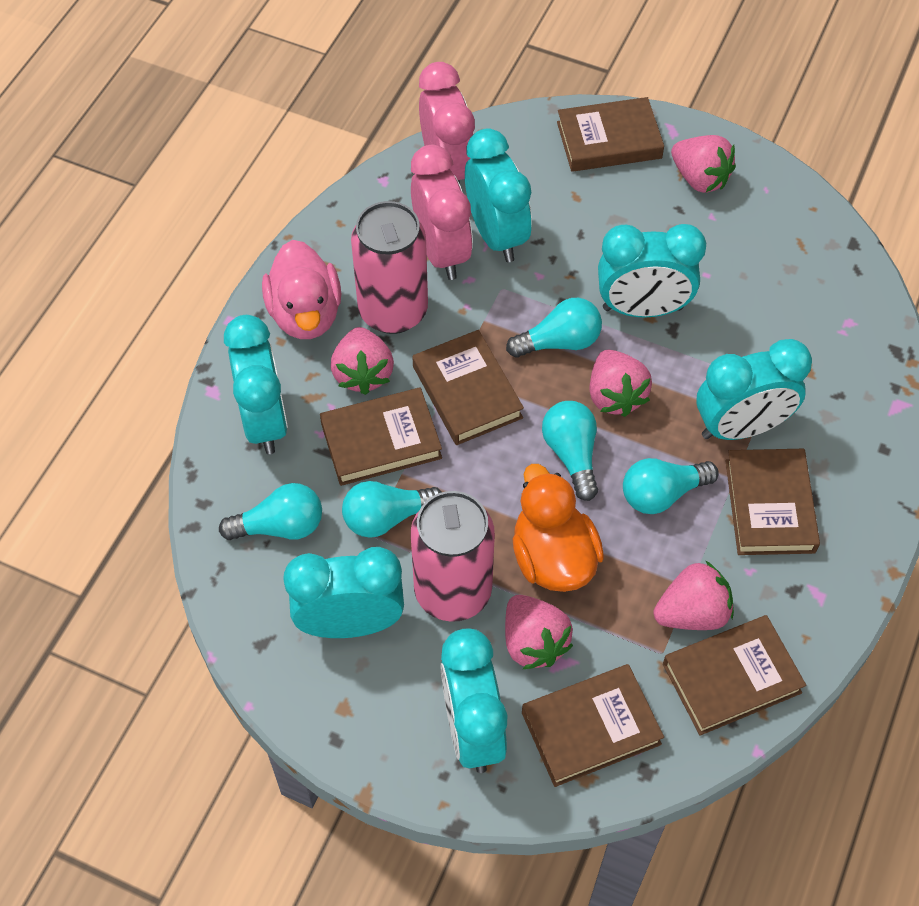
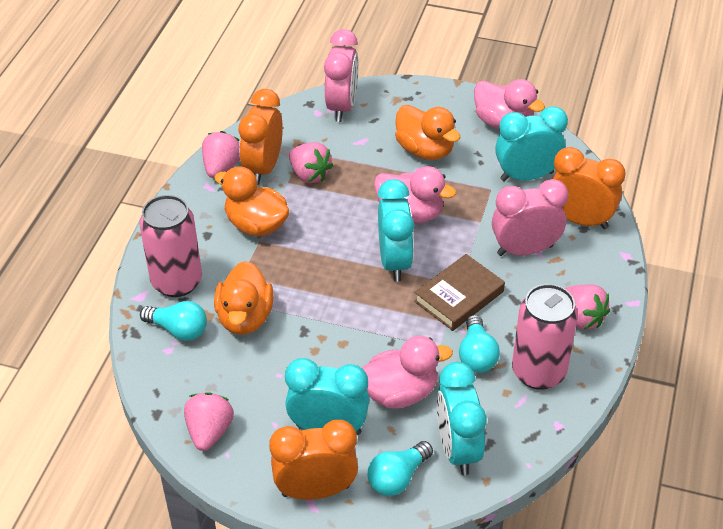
brown book: 6 -> 1
orange clock: 0 -> 3
orange duck: 1 -> 3
pink duck: 1 -> 3
pink strawberry: 5 -> 4
turquoise clock: 6 -> 4
turquoise light bulb: 5 -> 3

